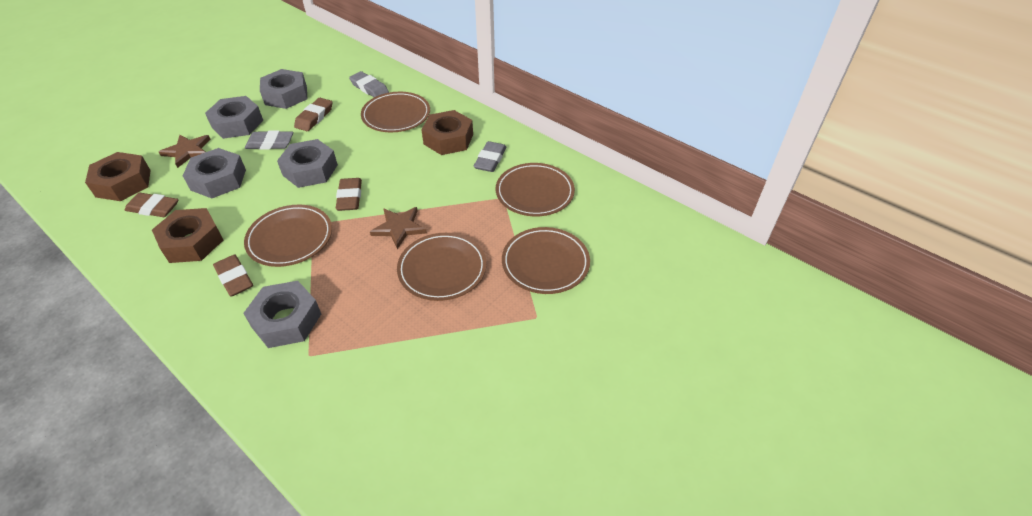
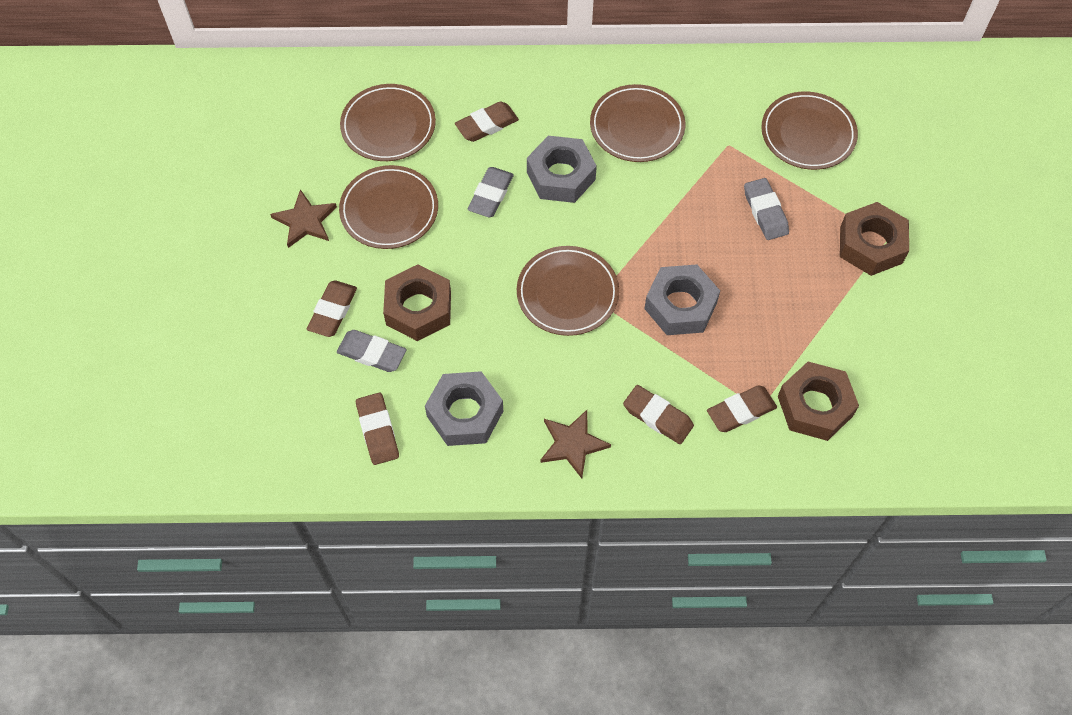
brown eraser: 4 -> 5
grey nut: 5 -> 3

